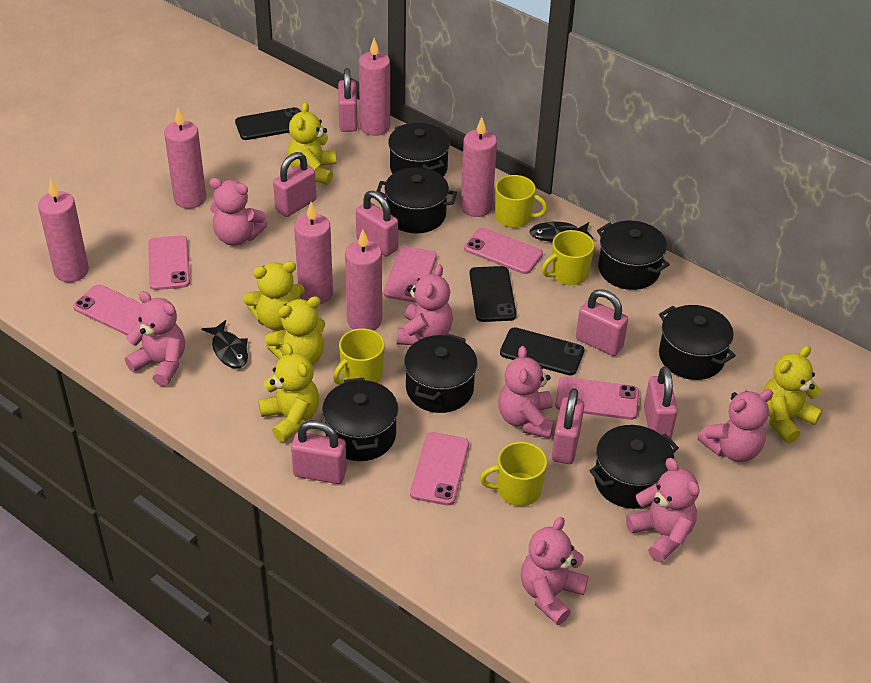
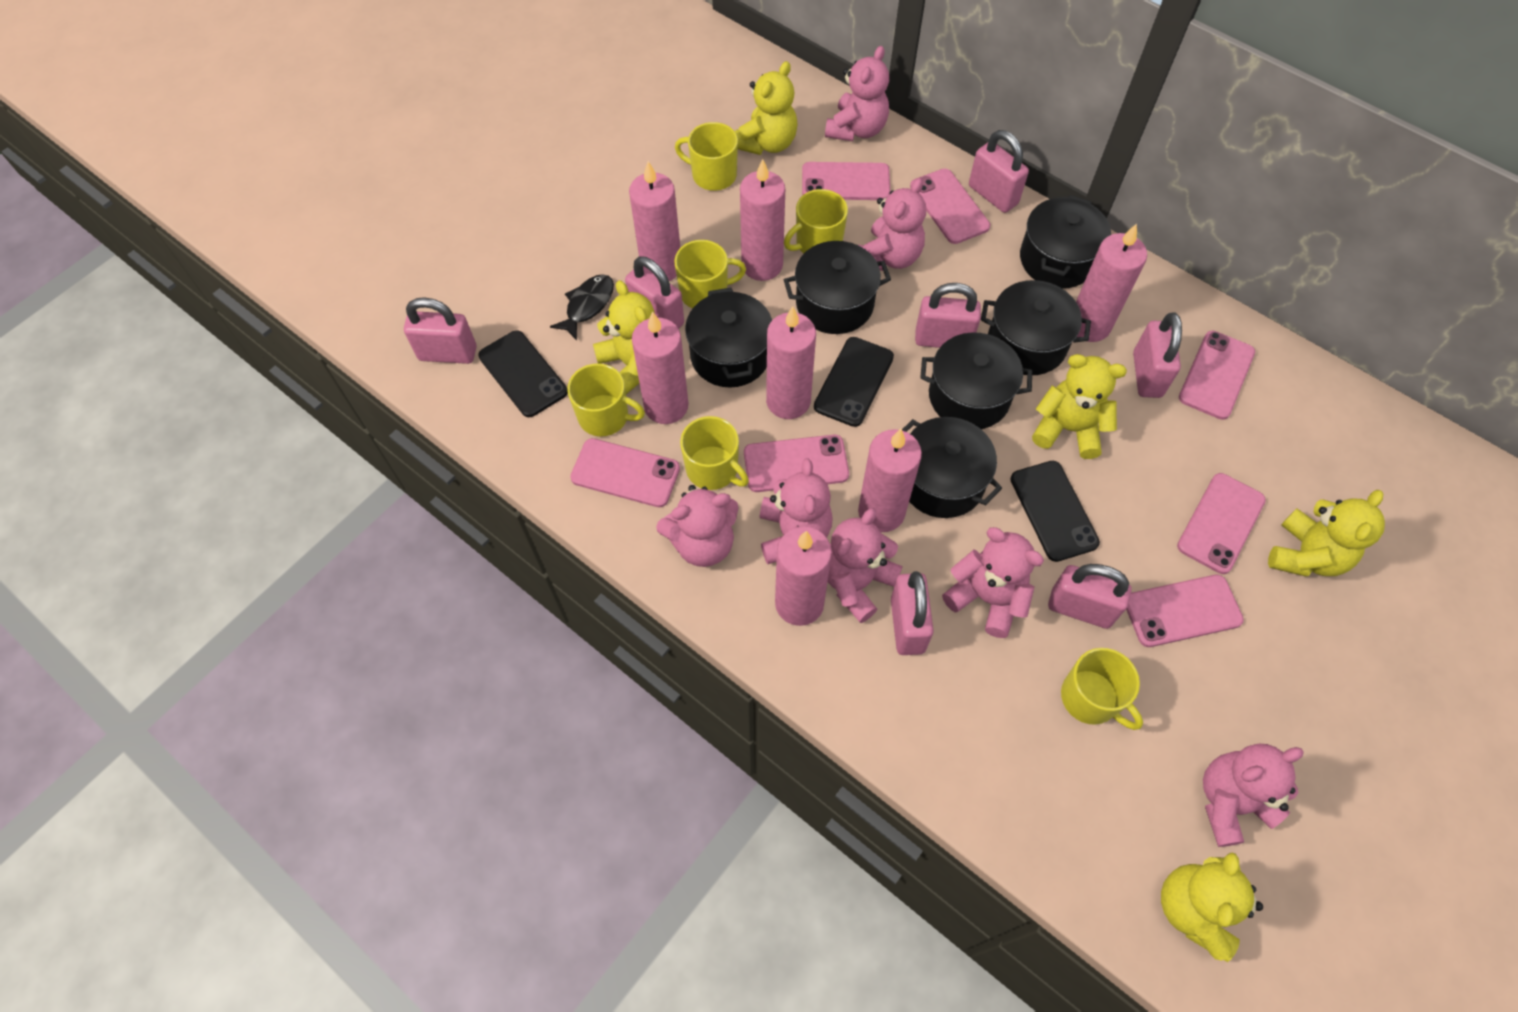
black fish: 2 -> 1
black pot: 7 -> 6
pink candle: 6 -> 7
pink phone: 6 -> 7
yellow mug: 4 -> 6

